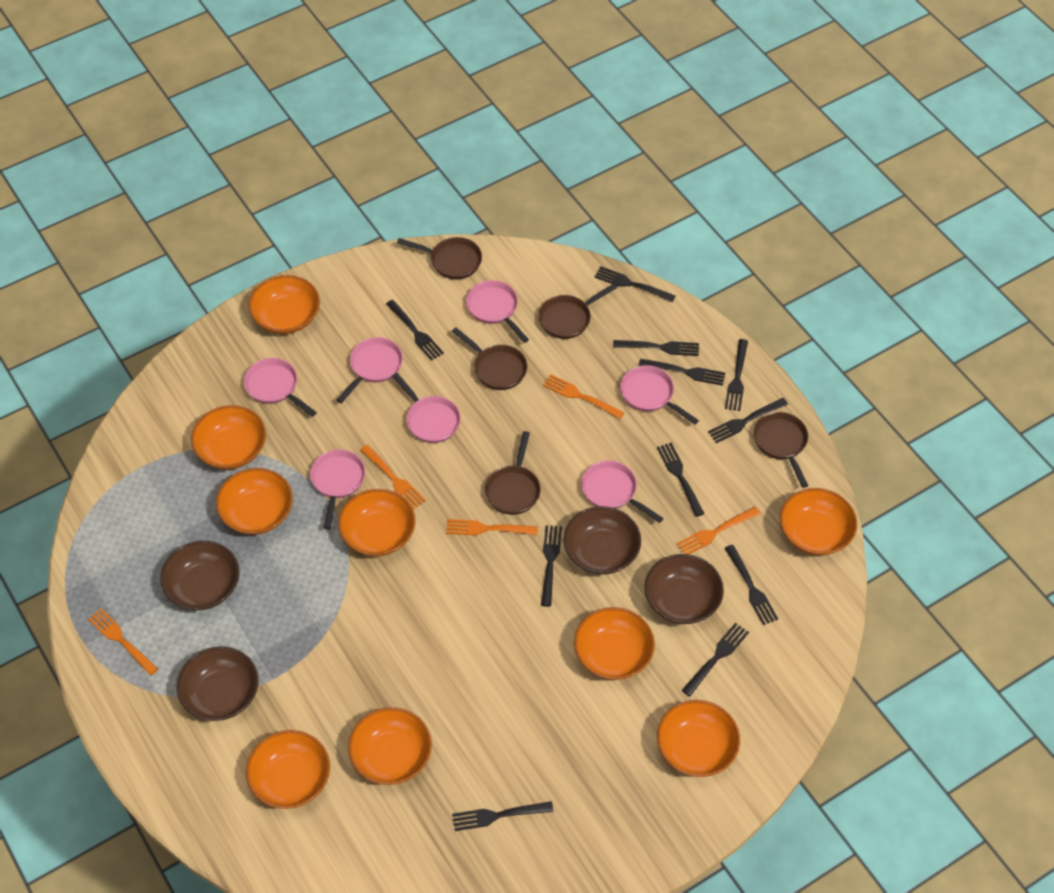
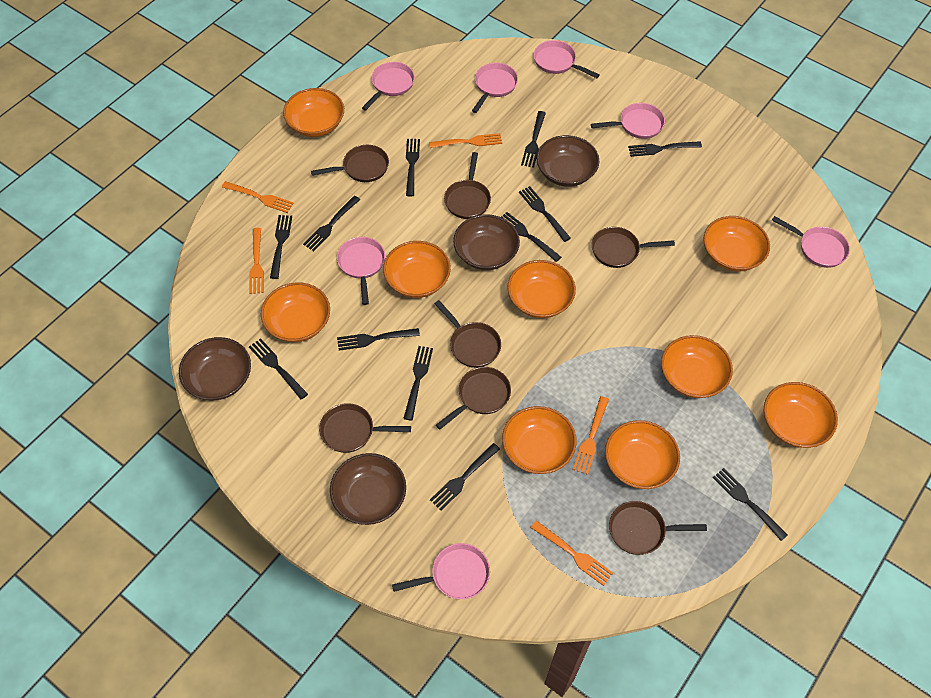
black fork: 11 -> 12
brown pan: 5 -> 7

